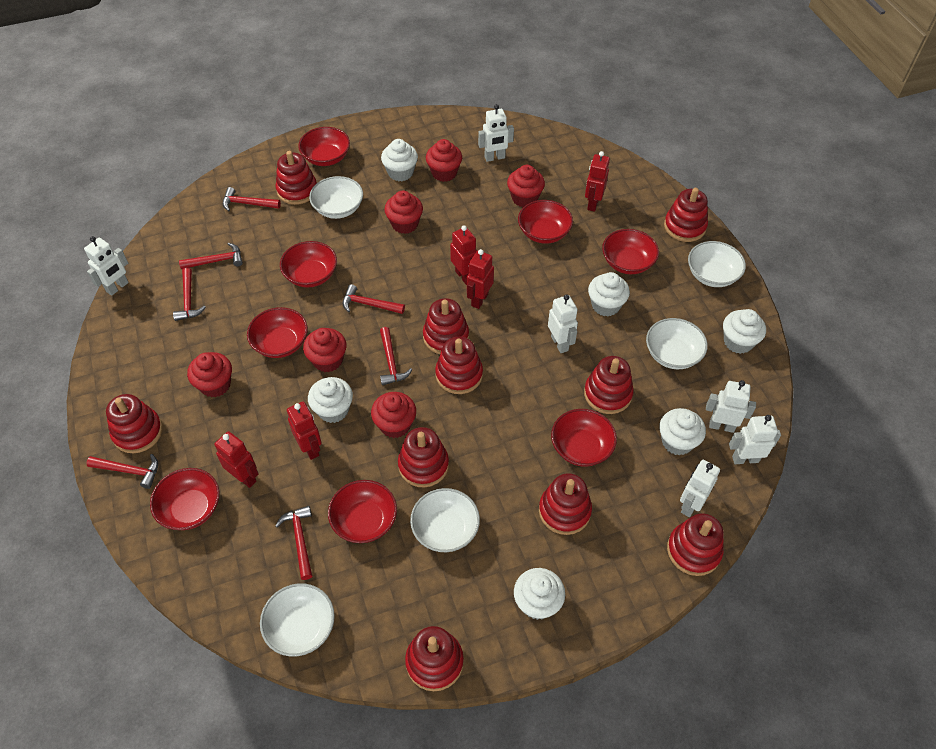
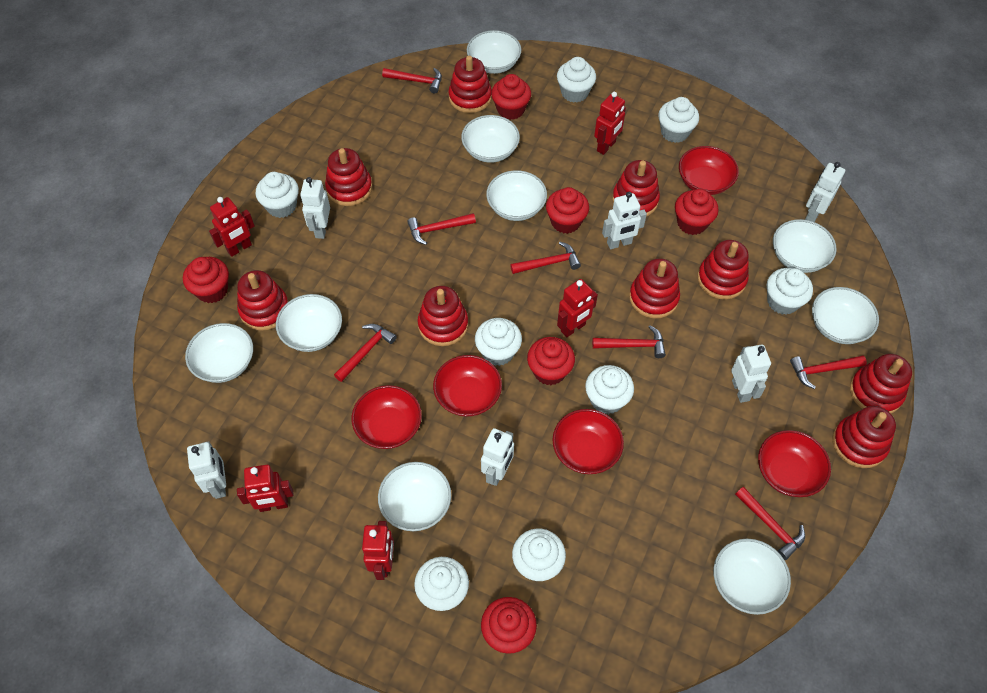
red bowl: 8 -> 5
red stacking toy: 10 -> 9
white bowl: 5 -> 9
white cupcake: 6 -> 8

